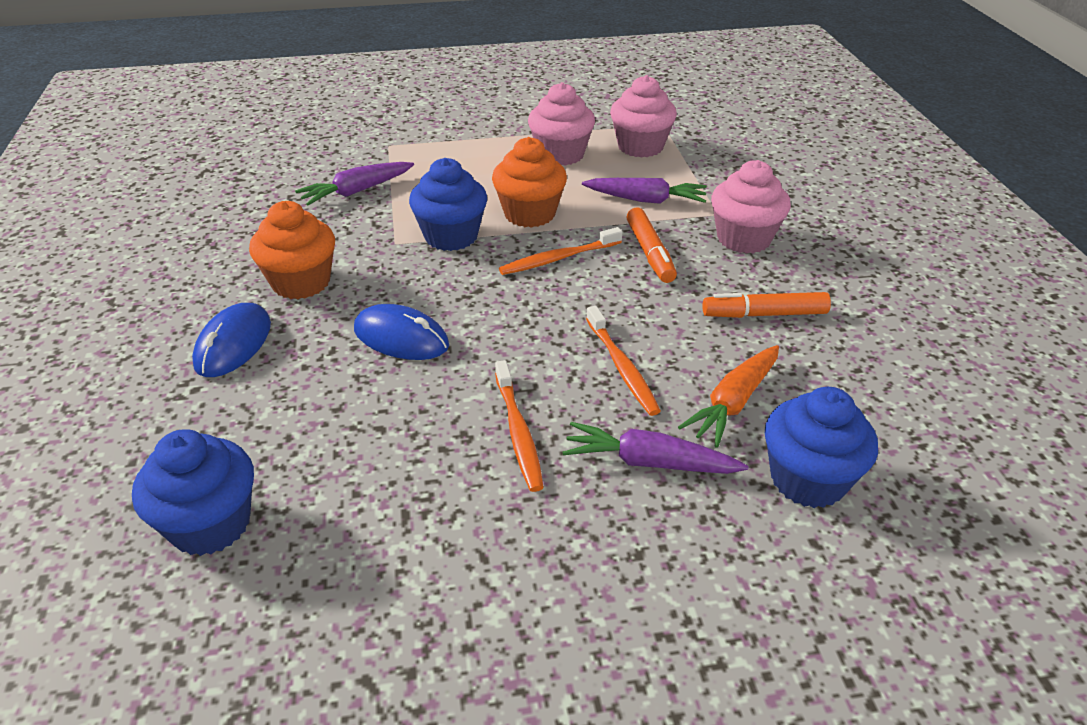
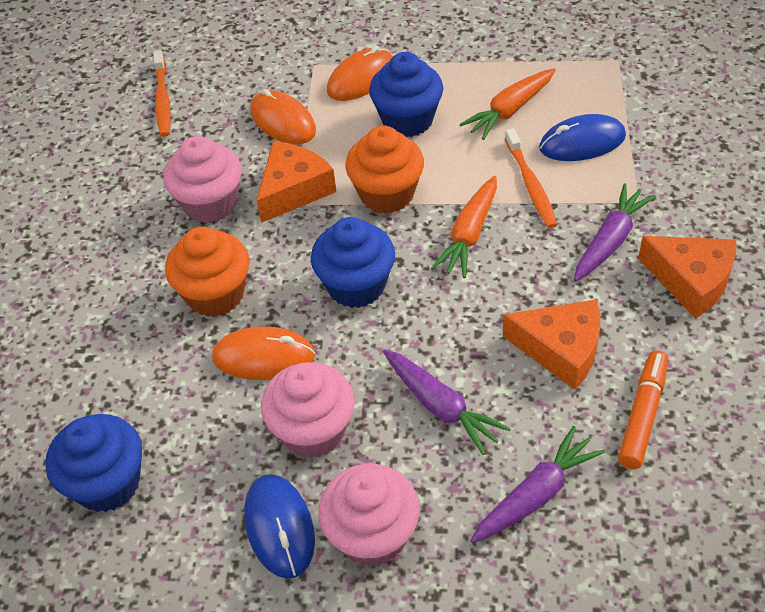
orange carrot: 1 -> 2
orange cheese: 0 -> 3
orange marker: 2 -> 1
orange mouse: 0 -> 3
orange toothbrush: 3 -> 2

